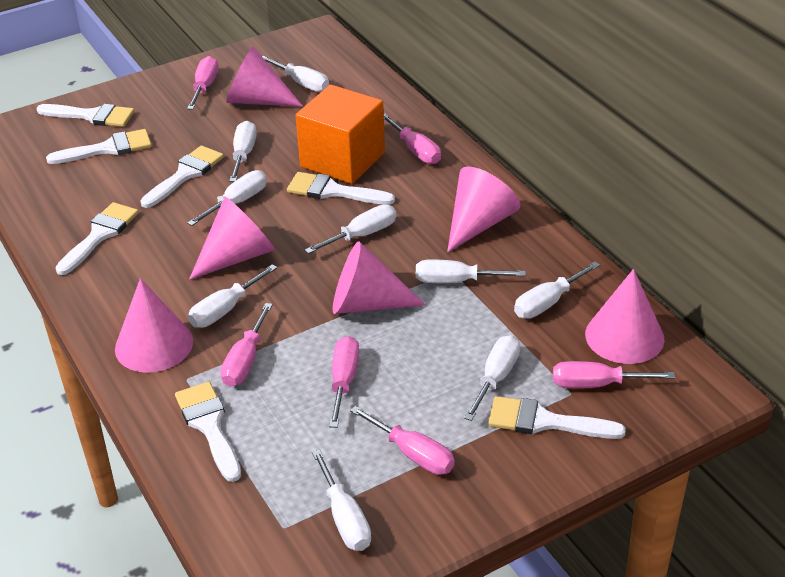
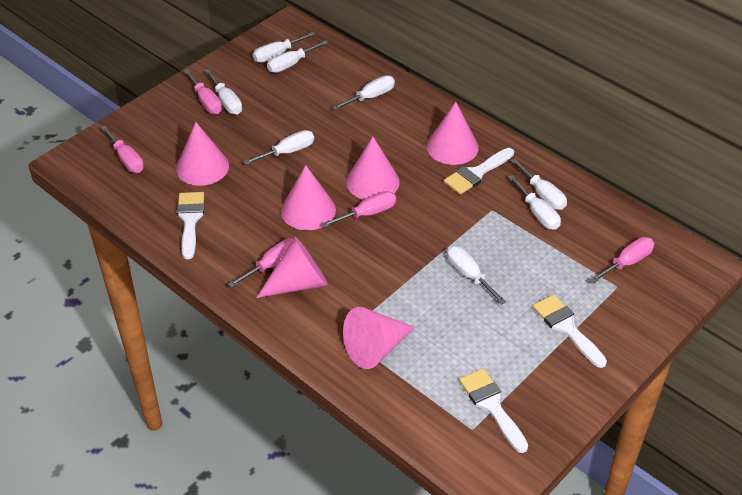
orange cube: 1 -> 0
pink screwdriver: 6 -> 5
white brush: 7 -> 4
white screwdriver: 9 -> 8

